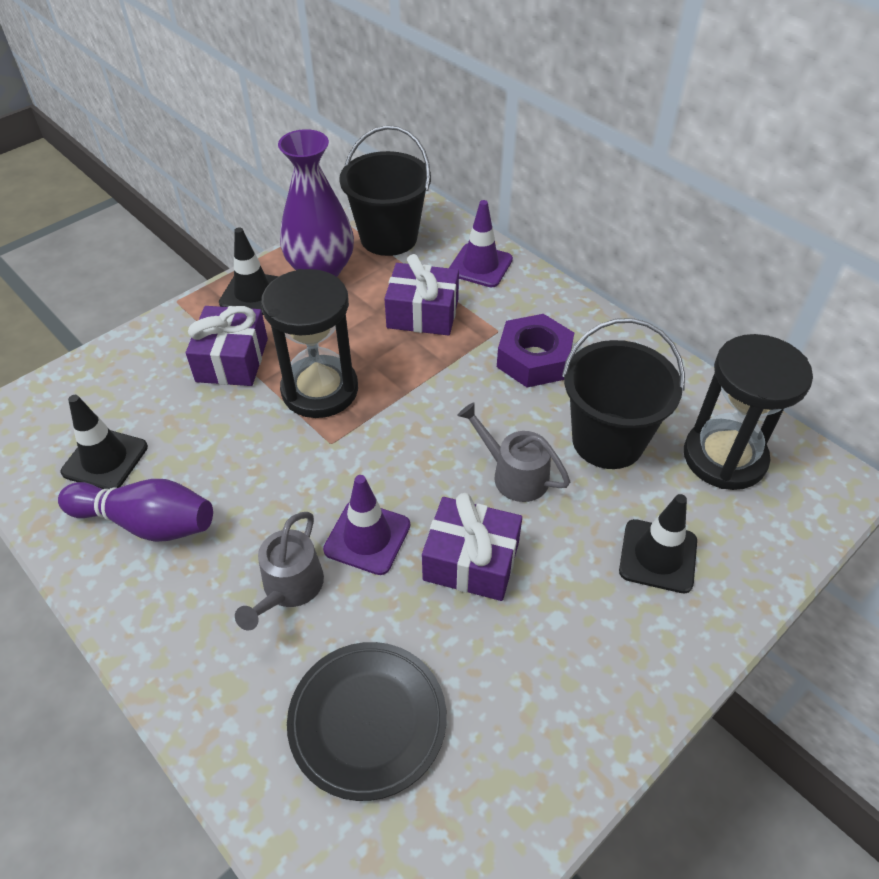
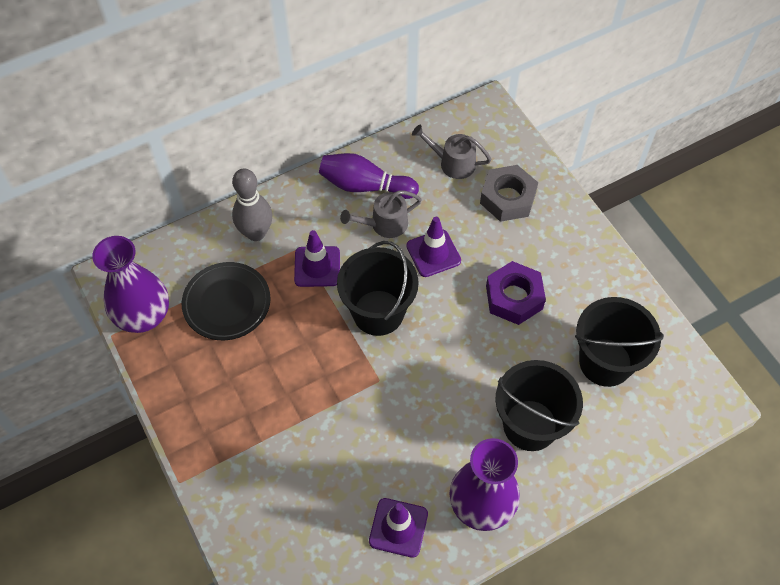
black bucket: 2 -> 3
black hourglass: 2 -> 0
black traffic cone: 3 -> 0
grey bowling pin: 0 -> 1
grey nut: 0 -> 1
purple gift: 3 -> 0
purple traffic cone: 2 -> 3
purple vase: 1 -> 2

